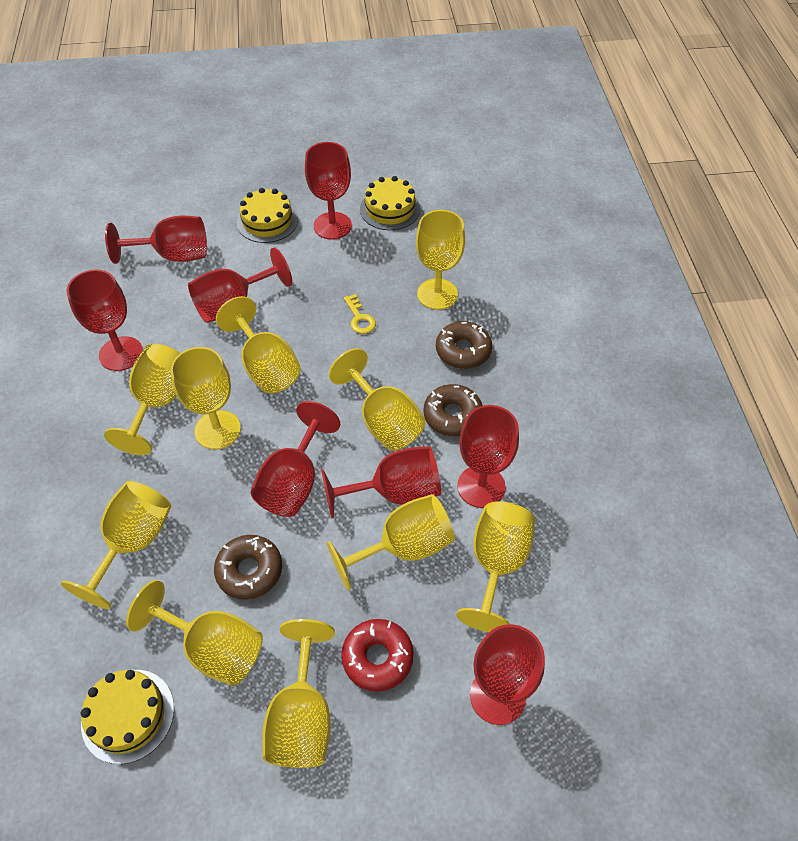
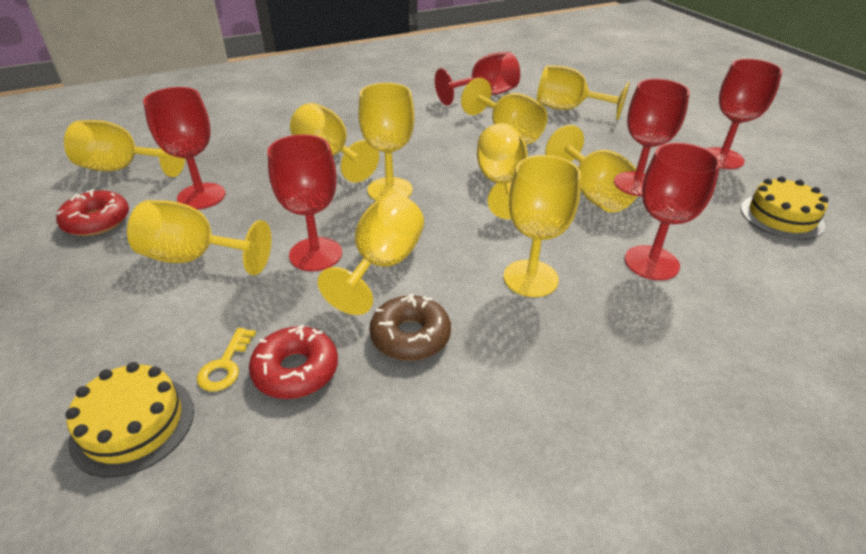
brown donut: 3 -> 1
red donut: 1 -> 2
red goblet: 8 -> 6
yellow cake: 3 -> 2

